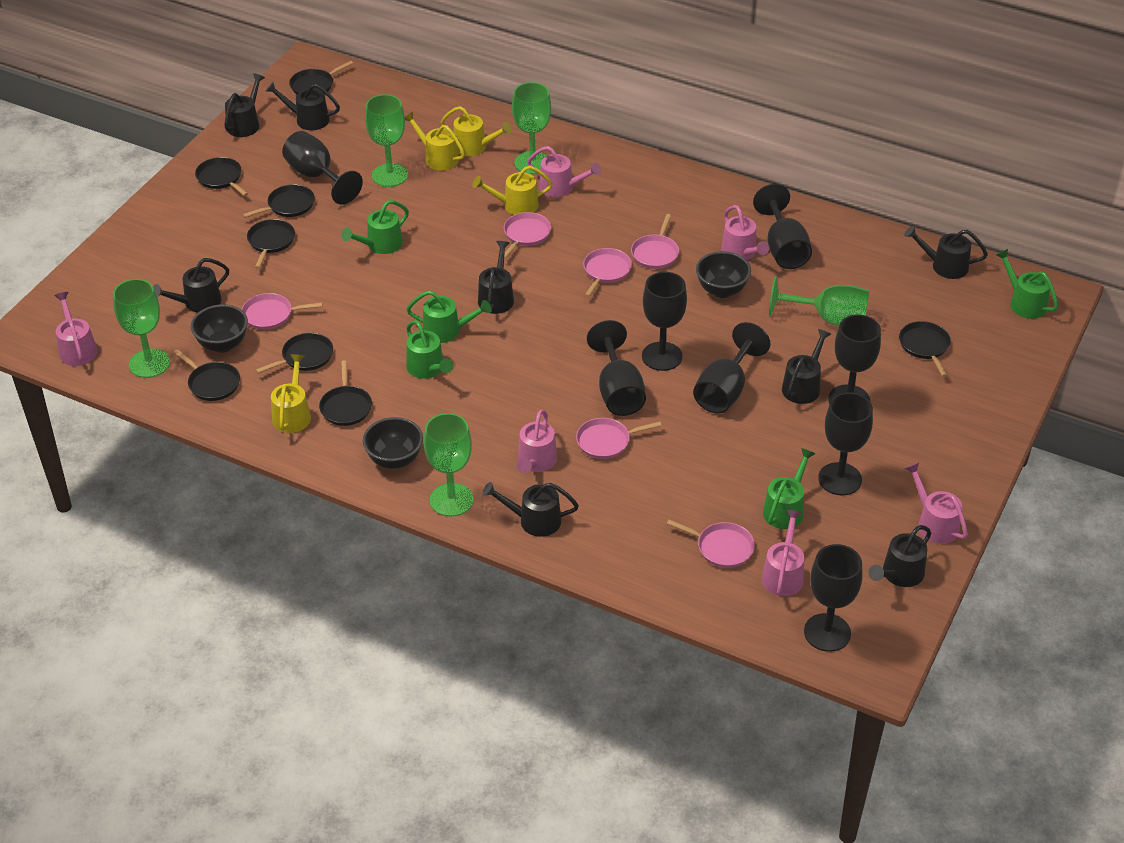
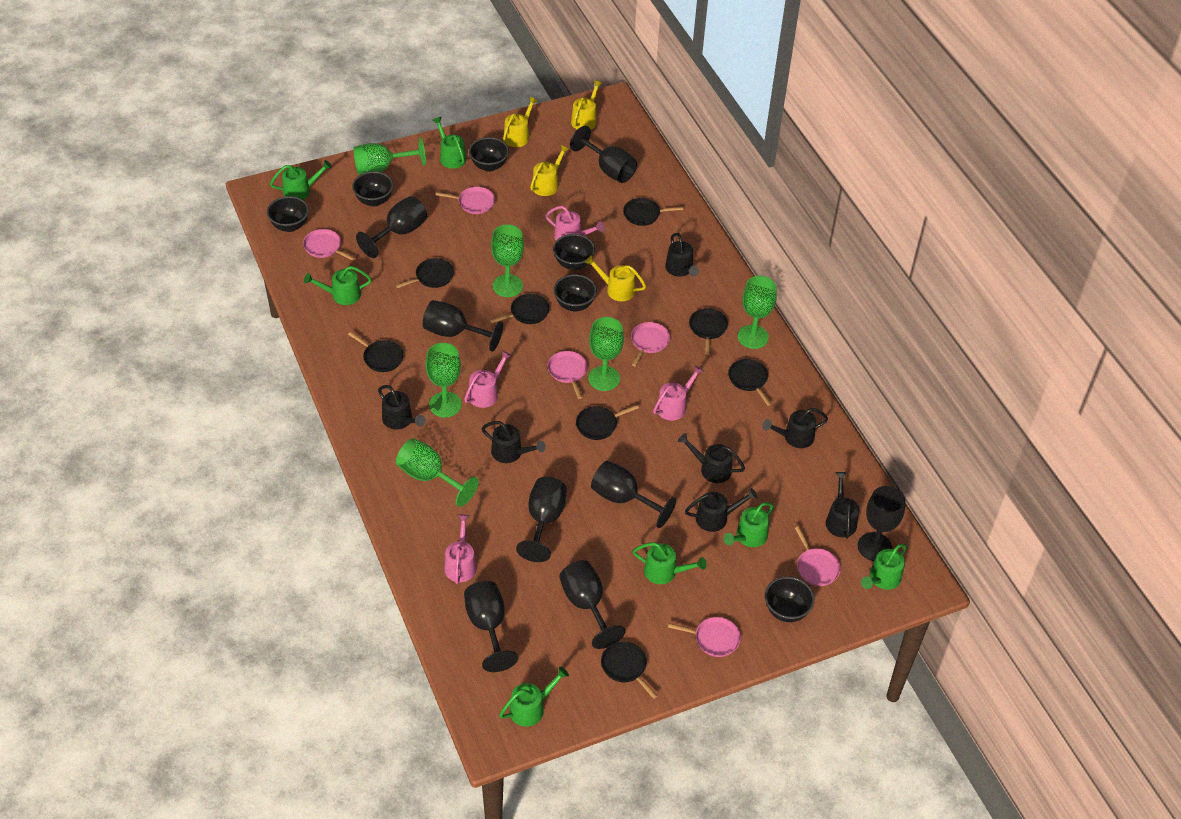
black bowl: 3 -> 6
black watering can: 8 -> 7
green goblet: 5 -> 6
green watering can: 5 -> 7
pink watering can: 6 -> 4

